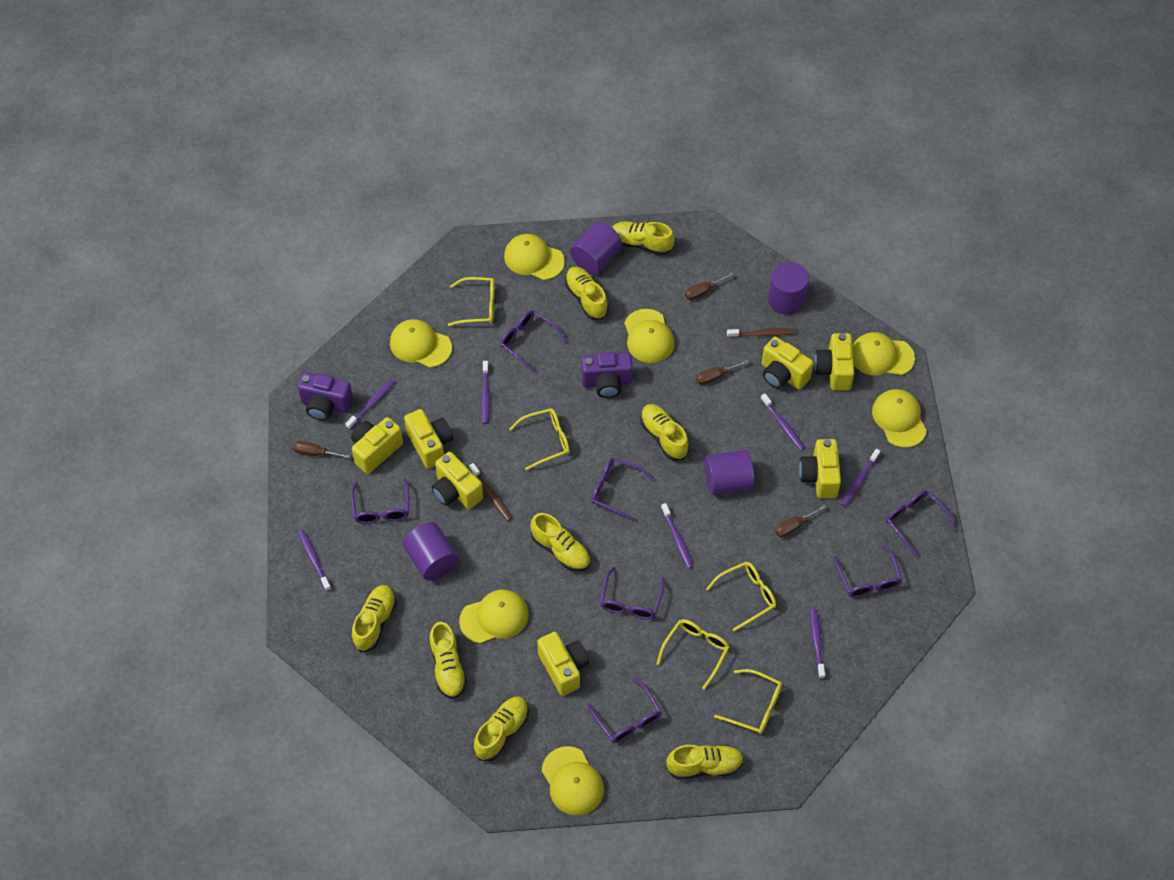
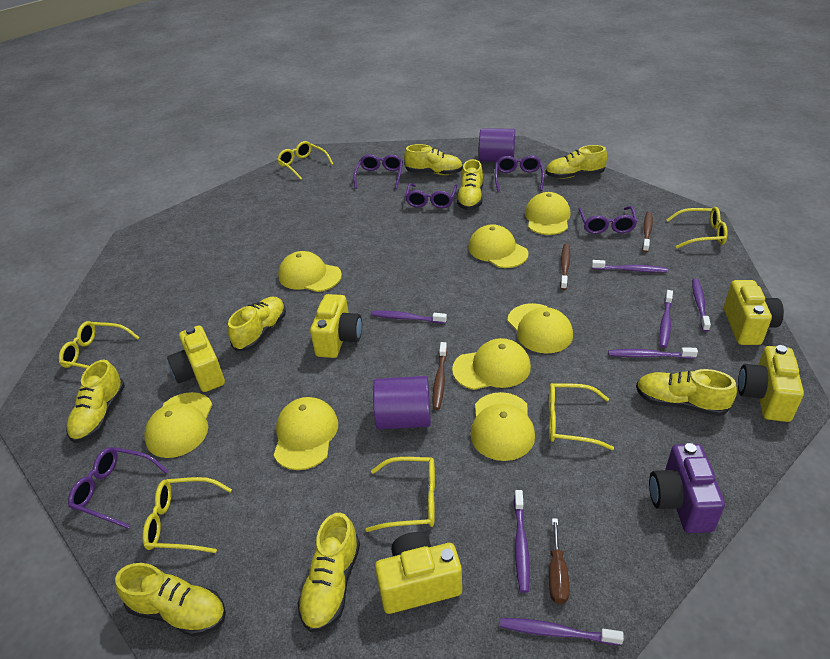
brown screwdriver: 4 -> 1
brown toothbrush: 2 -> 3
purple camera: 2 -> 1
purple cylinder: 4 -> 2
purple glasses: 7 -> 5
yellow camera: 7 -> 5
yellow cap: 7 -> 8
yellow glasses: 5 -> 6

